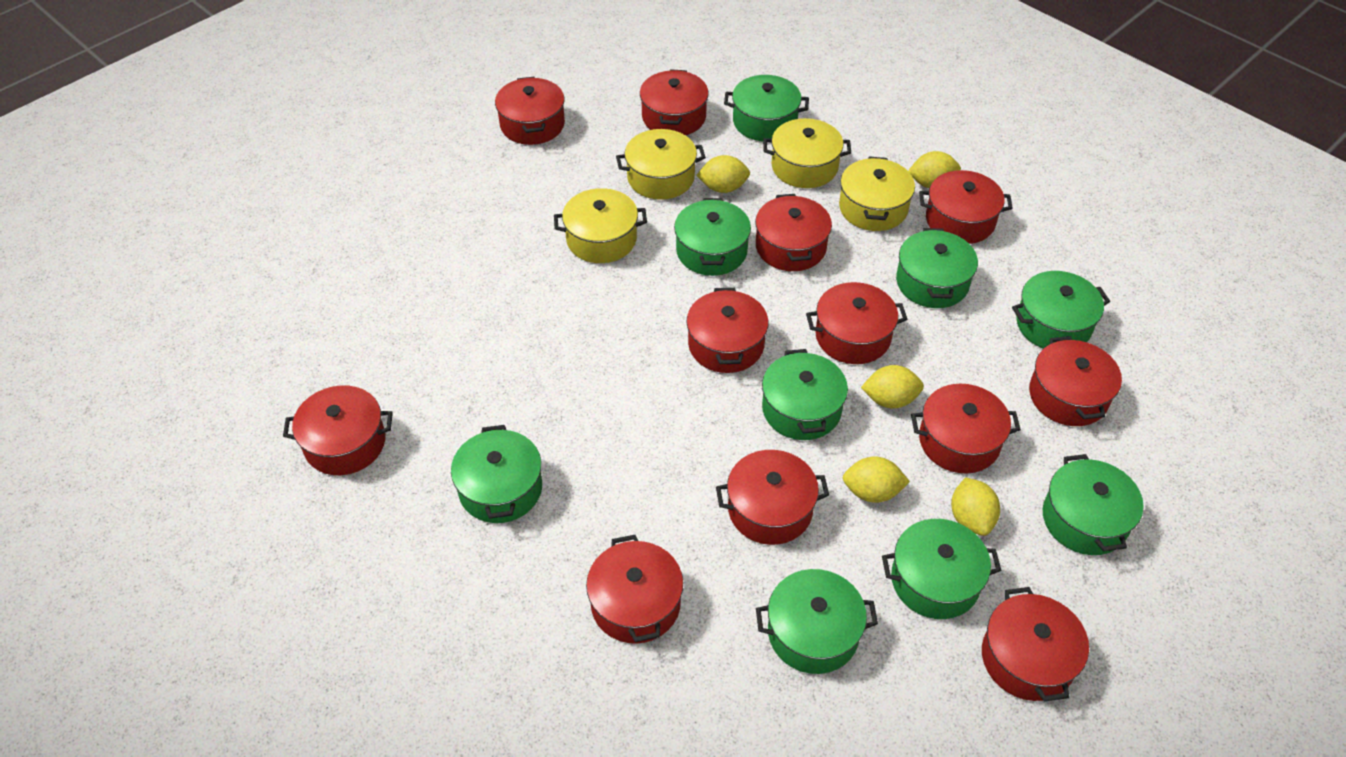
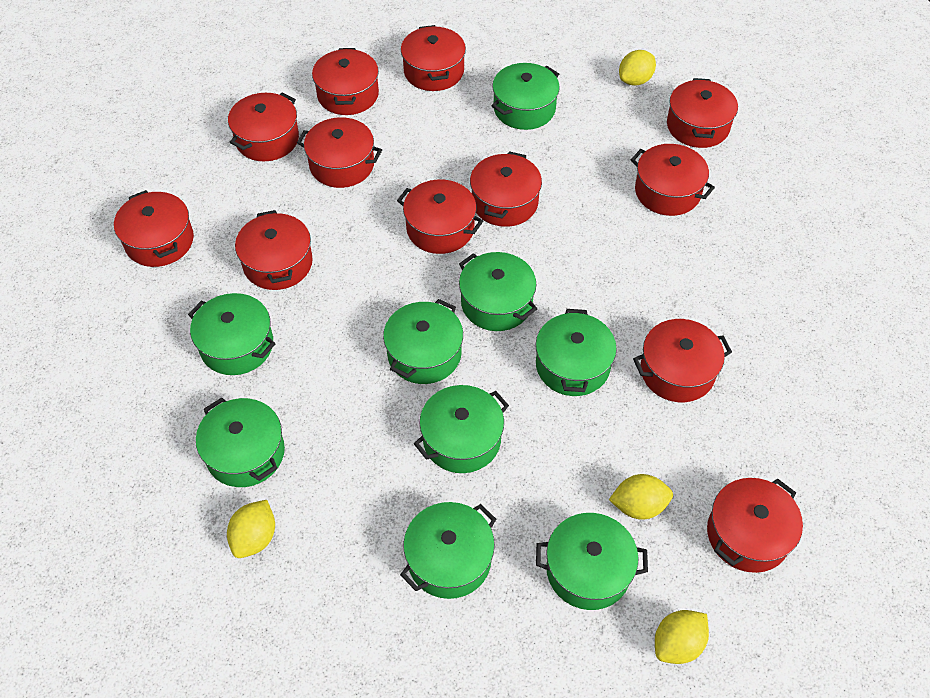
yellow lemon: 5 -> 4
yellow pot: 4 -> 0

